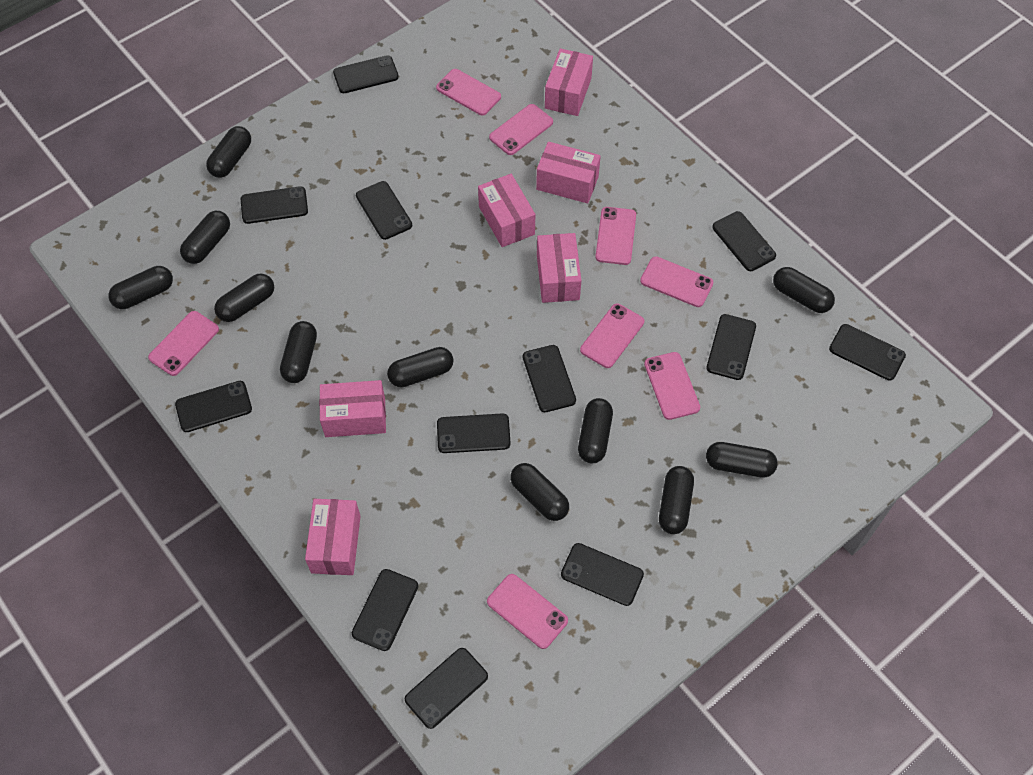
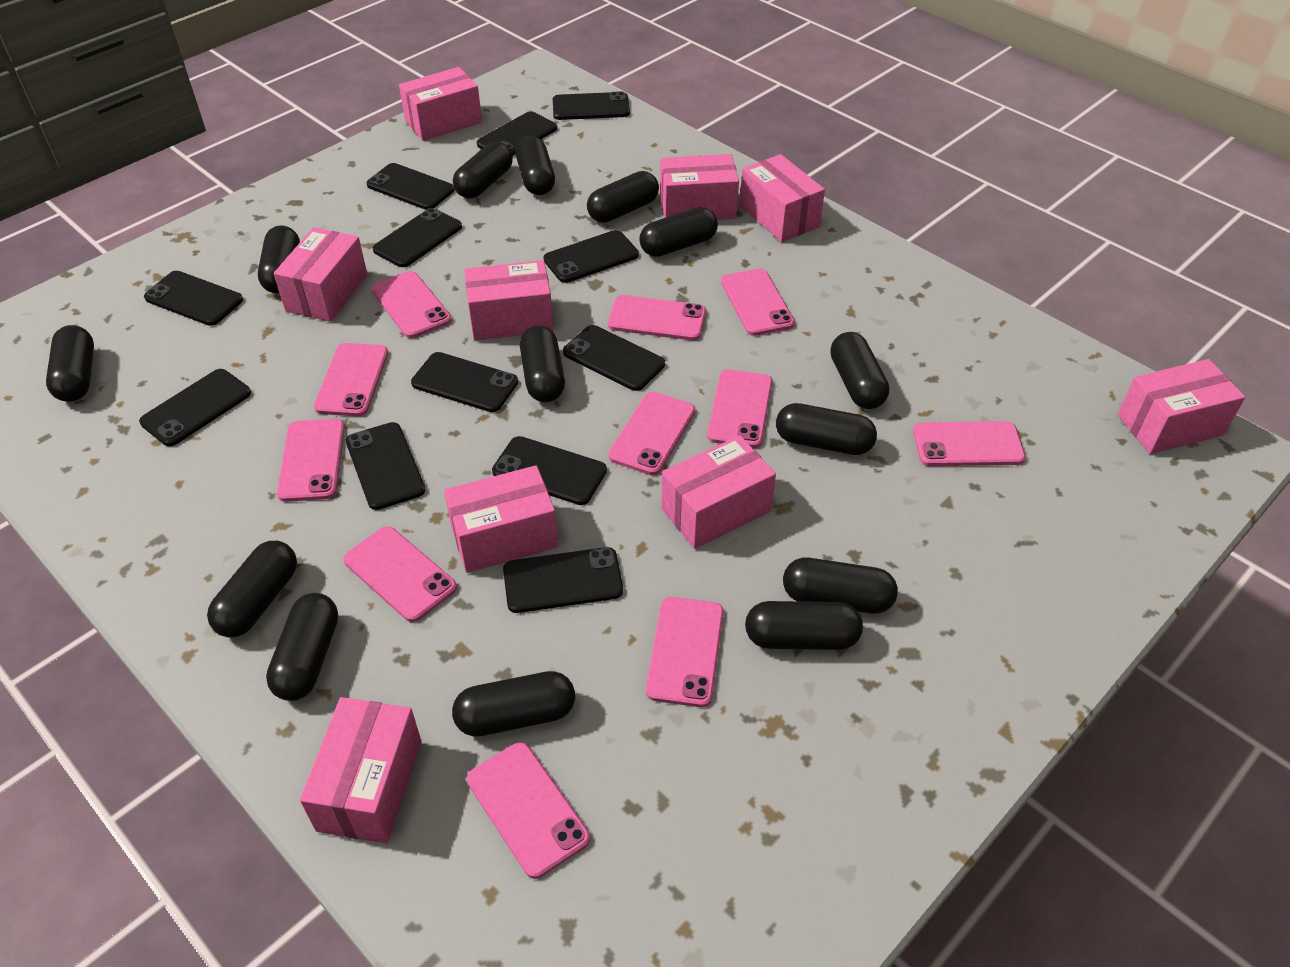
black capsule: 11 -> 14
pink box: 6 -> 9
pink phone: 8 -> 11

